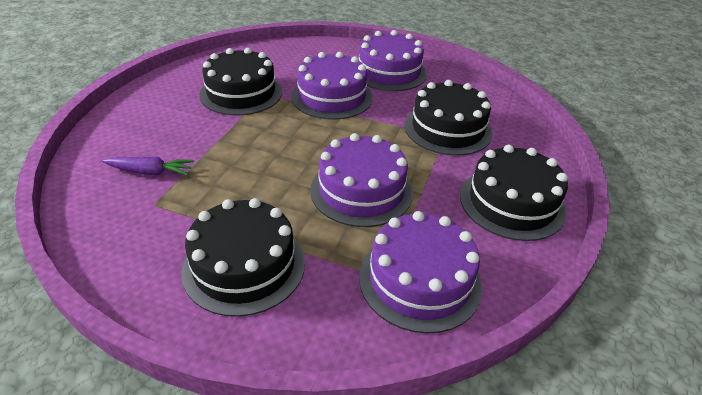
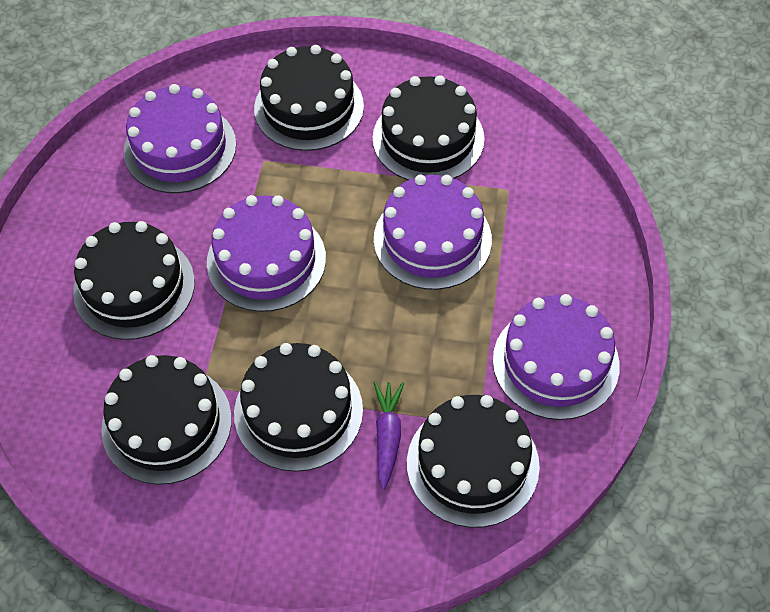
black cake: 4 -> 6

